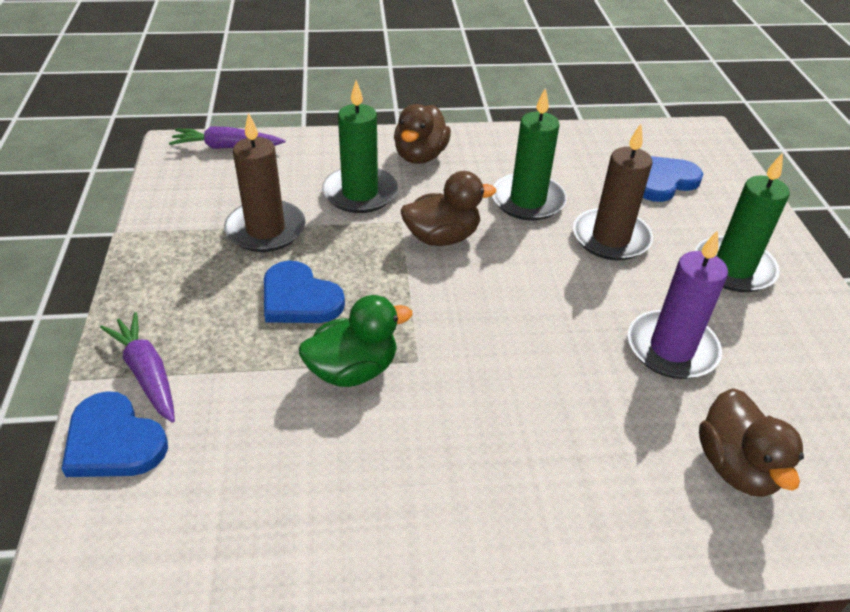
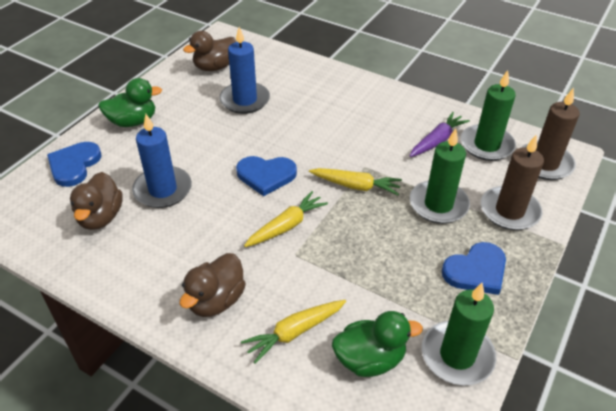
blue candle: 0 -> 2
green duck: 1 -> 2
purple candle: 1 -> 0
purple carrot: 2 -> 1
yellow carrot: 0 -> 3

